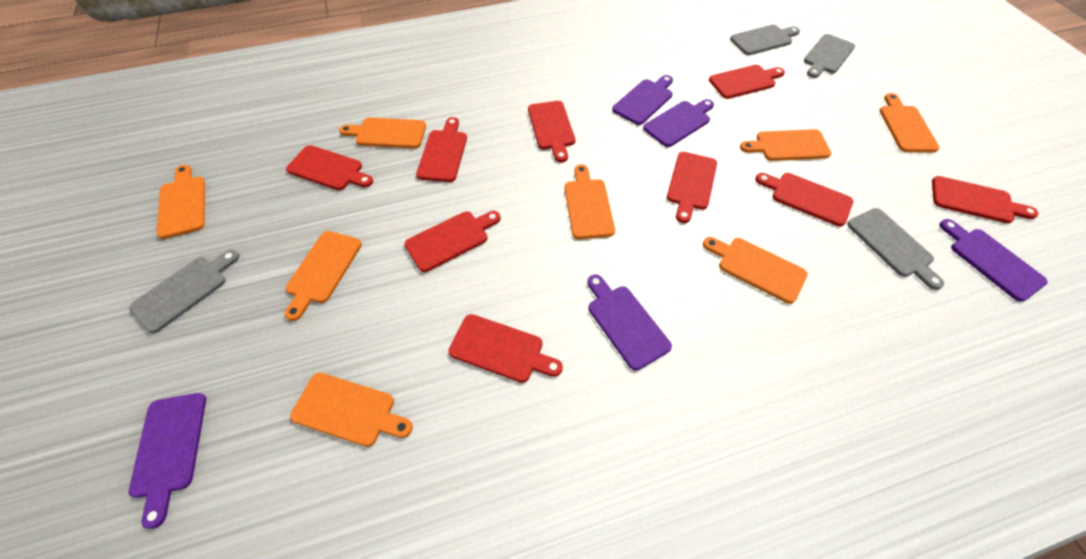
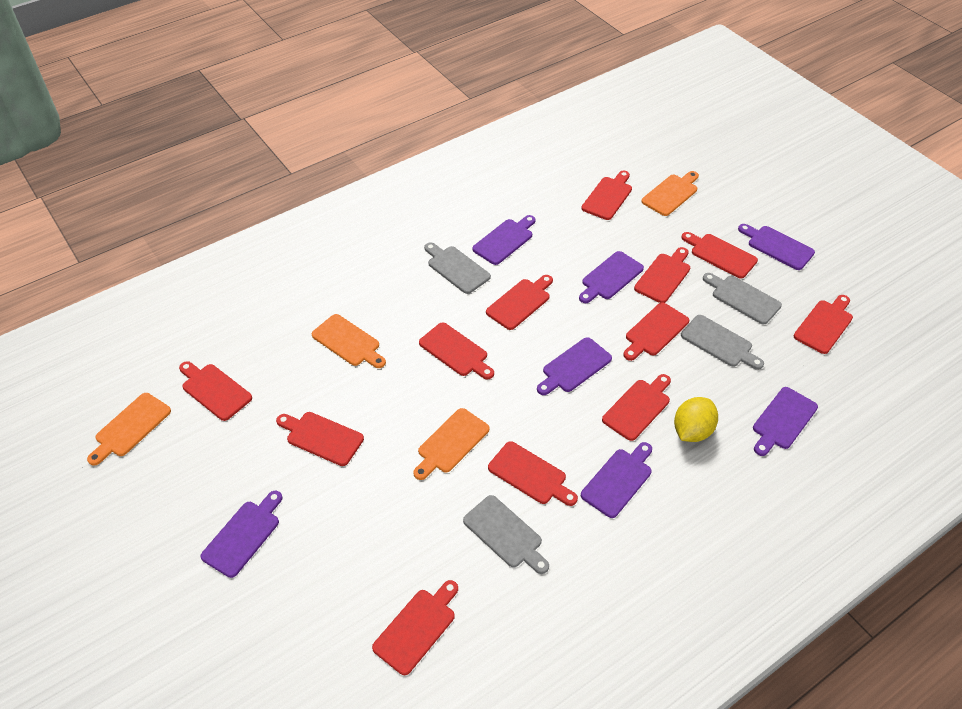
orange cutting board: 8 -> 4
purple cutting board: 5 -> 7
red cutting board: 9 -> 12
yellow lemon: 0 -> 1

